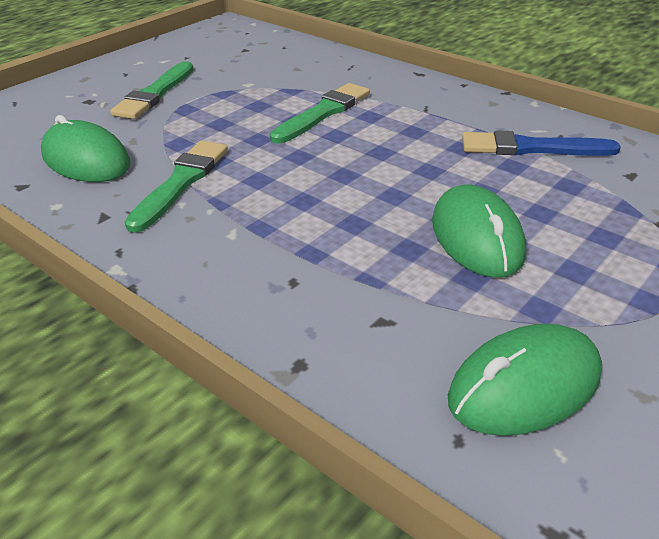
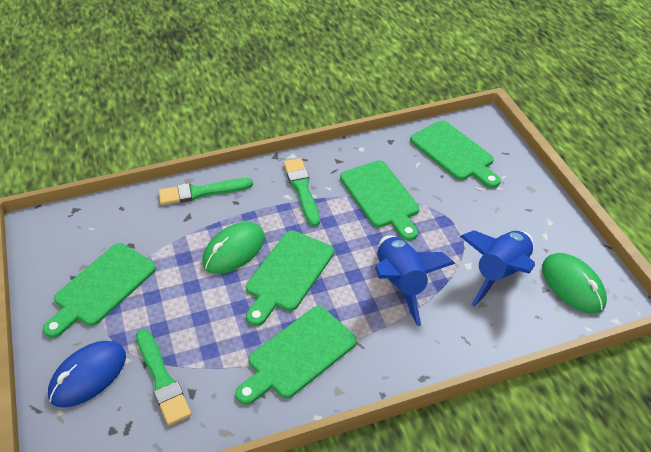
blue brush: 1 -> 0
blue mouse: 0 -> 1
blue rocket: 0 -> 2
green cutting board: 0 -> 5
green mouse: 3 -> 2

